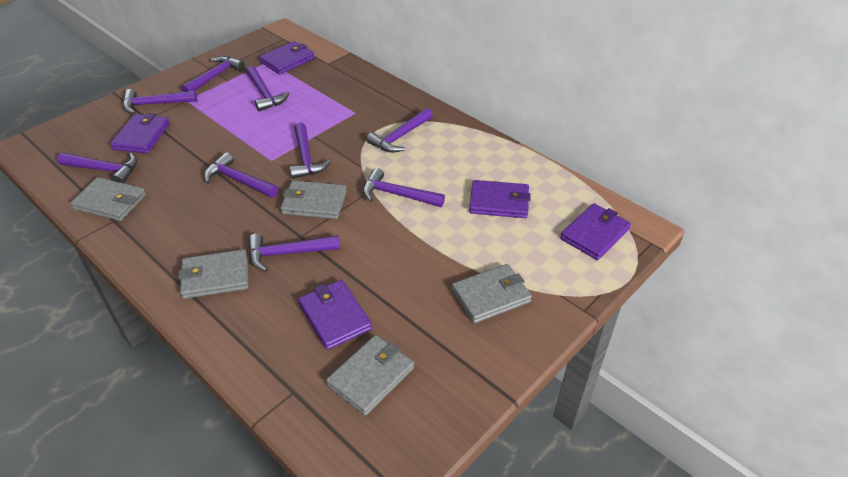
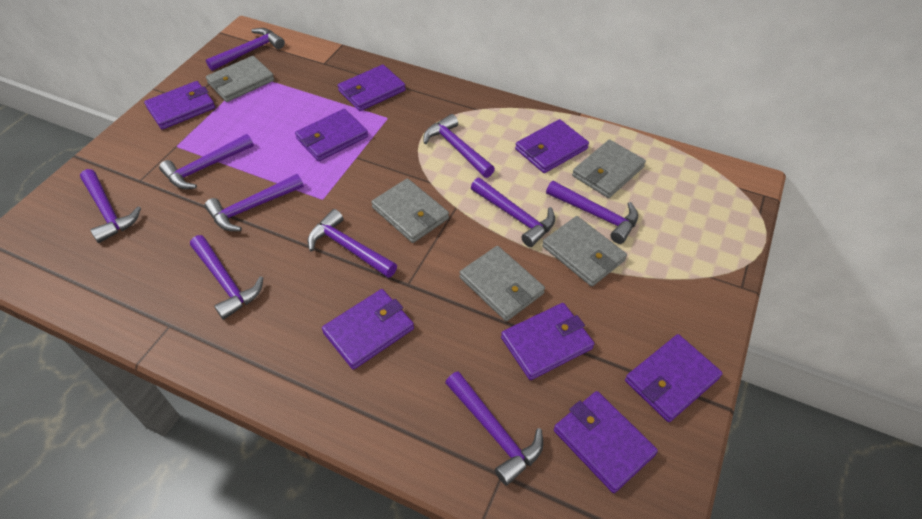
purple hammer: 9 -> 10
purple wallet: 5 -> 8

